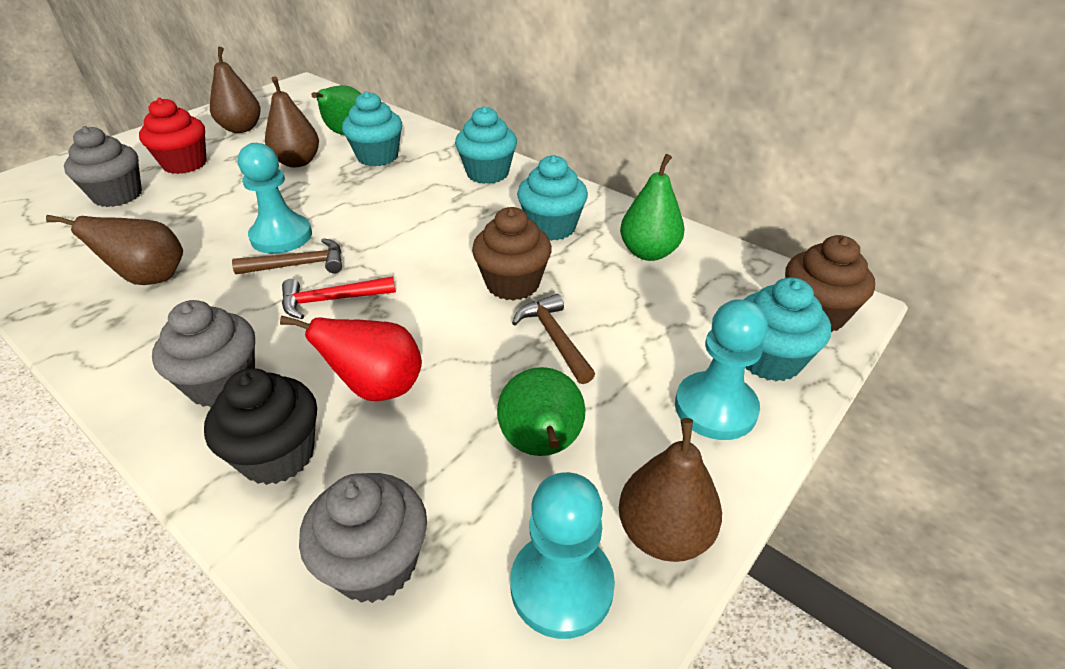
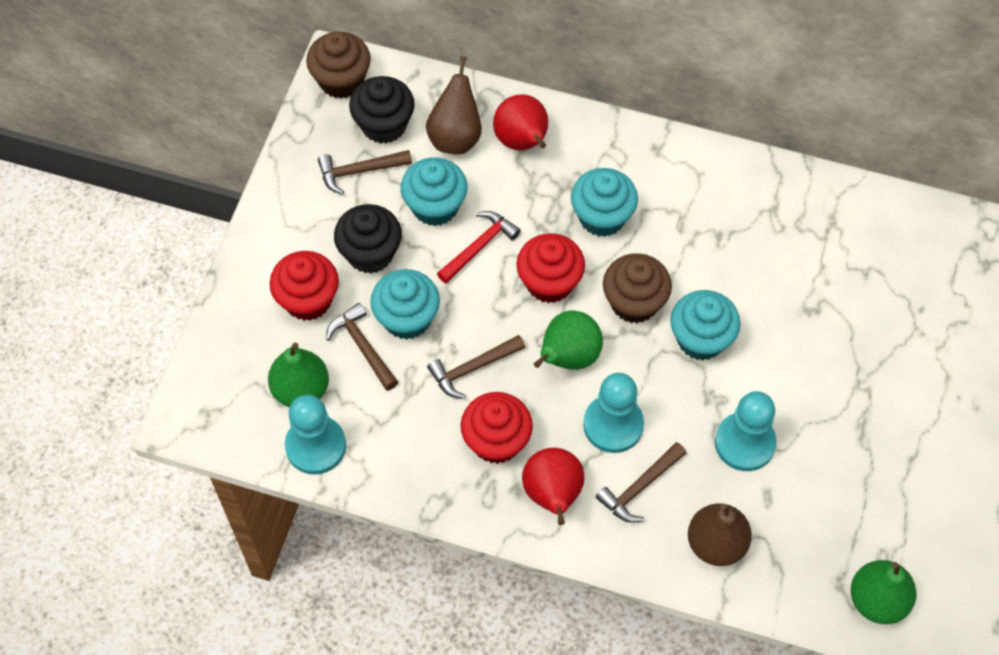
black cupcake: 1 -> 2
brown hammer: 2 -> 4
brown pear: 4 -> 2
grey cupcake: 3 -> 0
red cupcake: 1 -> 3
red pear: 1 -> 2

